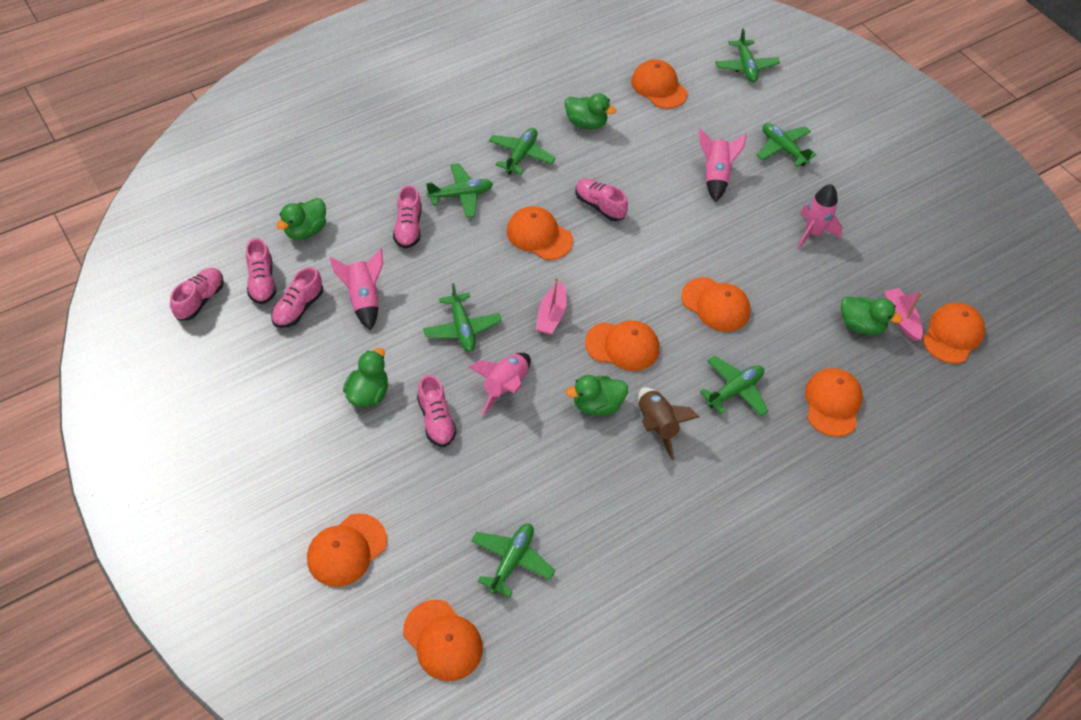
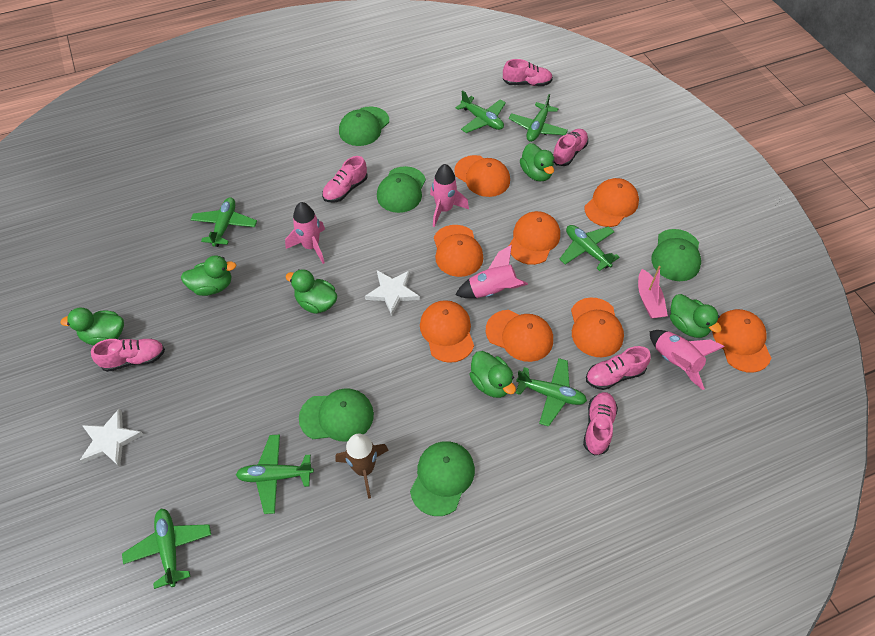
green cap: 0 -> 5
green duck: 5 -> 6
pink boat: 2 -> 1
white star: 0 -> 2

